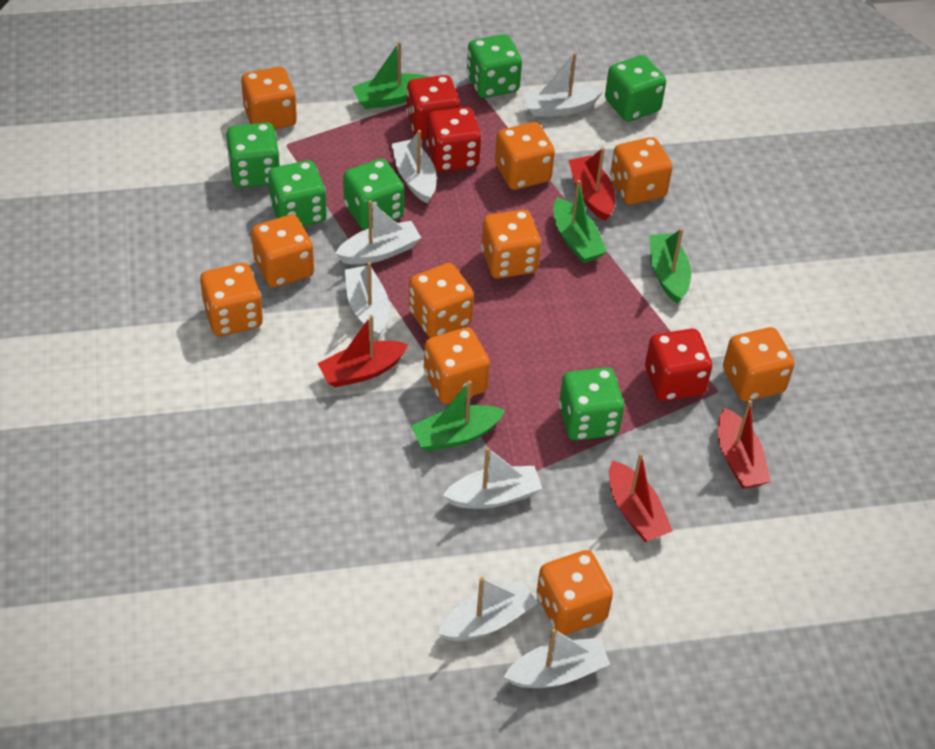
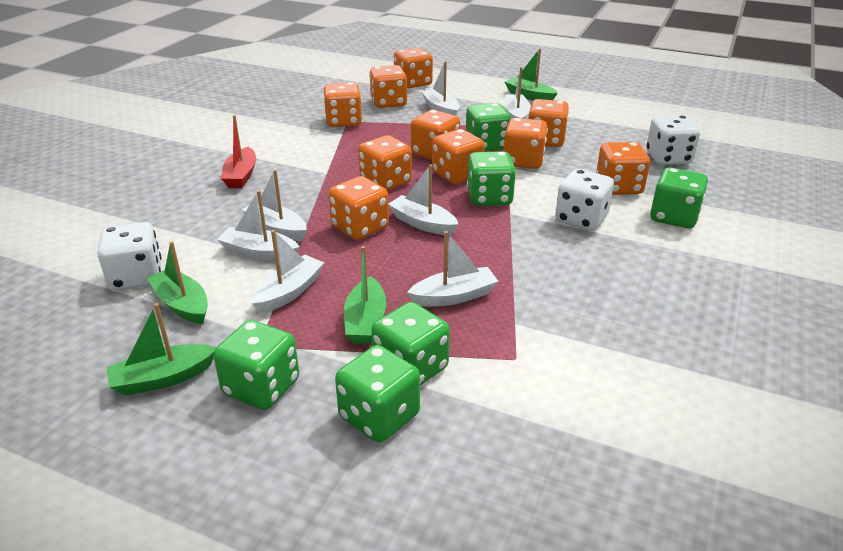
red boat: 4 -> 1
red dice: 3 -> 0
white dice: 0 -> 3

